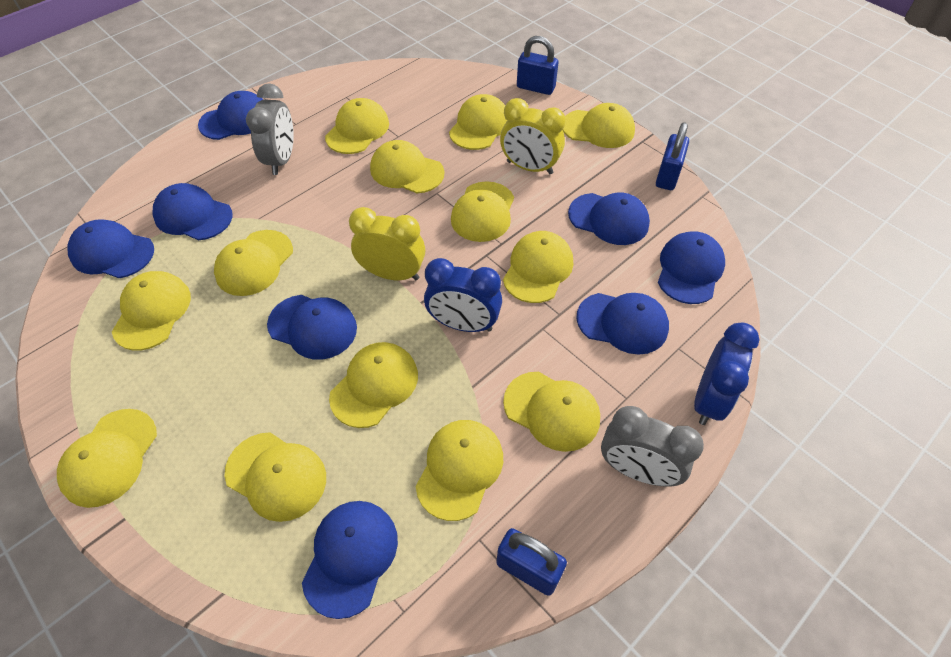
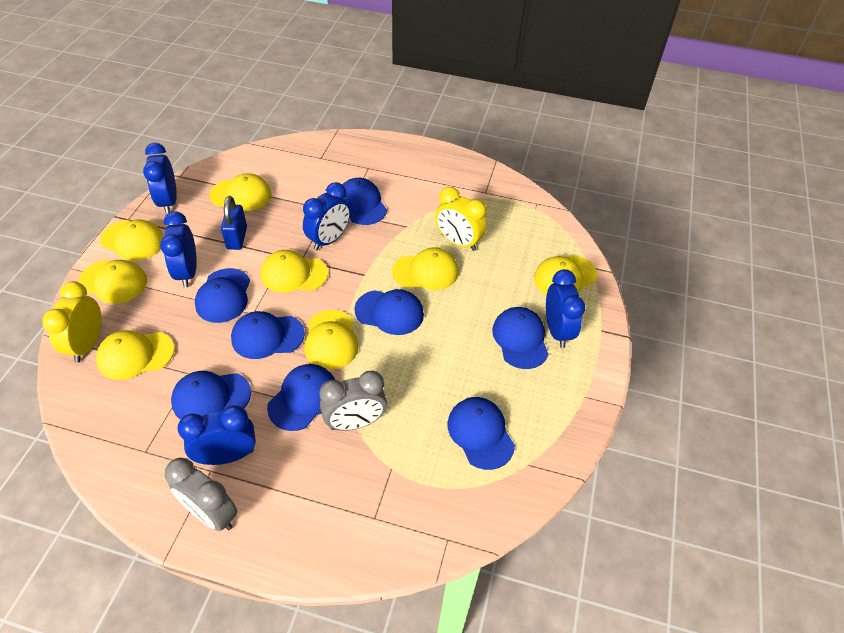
blue clock: 2 -> 5
blue padlock: 3 -> 1
yellow cap: 13 -> 8

